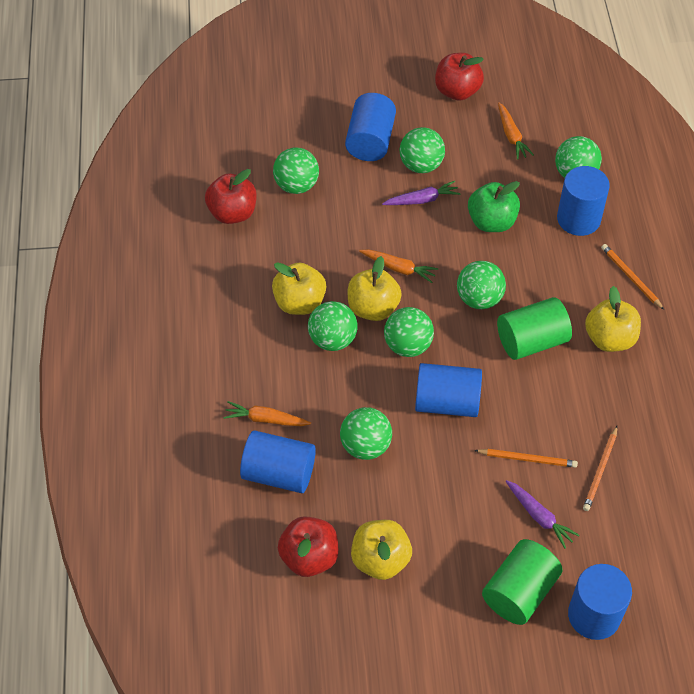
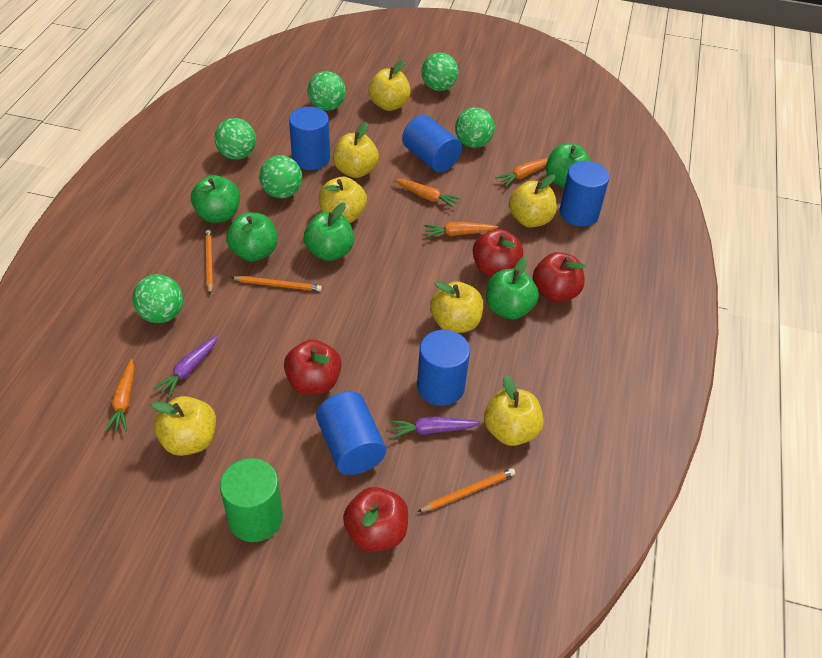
green apple: 1 -> 5
green ball: 7 -> 6
green cylinder: 2 -> 1
orange carrot: 3 -> 4
red apple: 3 -> 4
yellow apple: 4 -> 7

